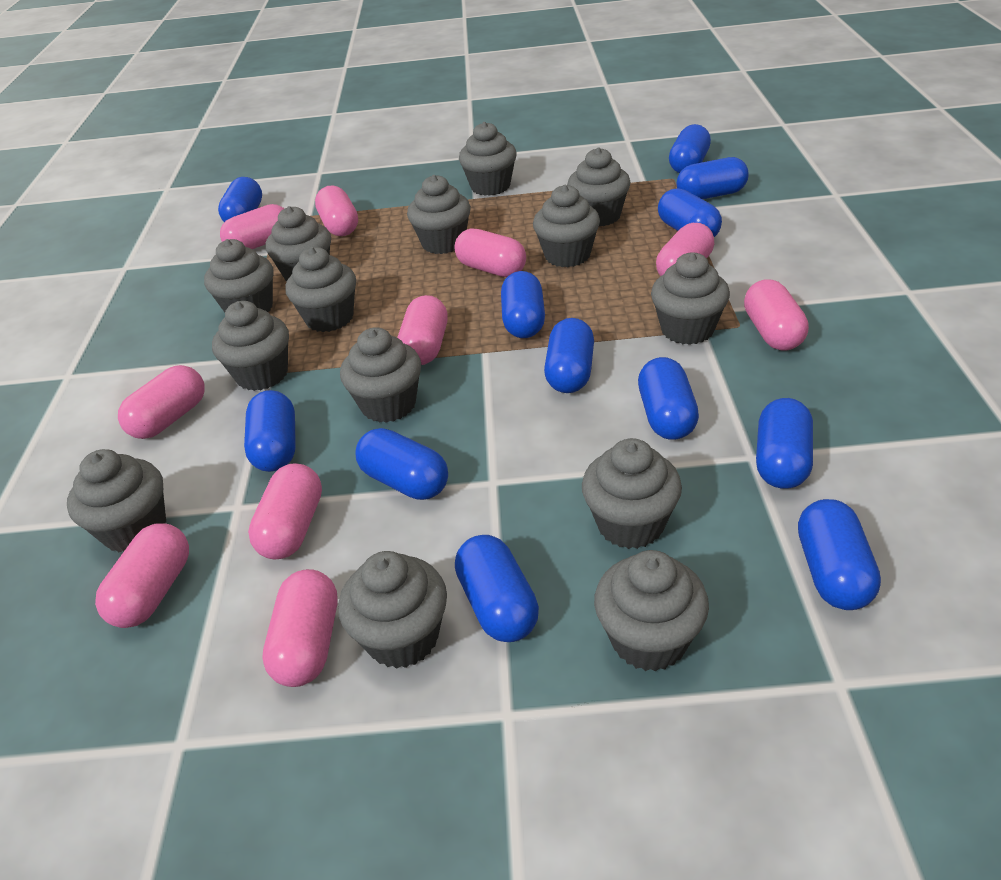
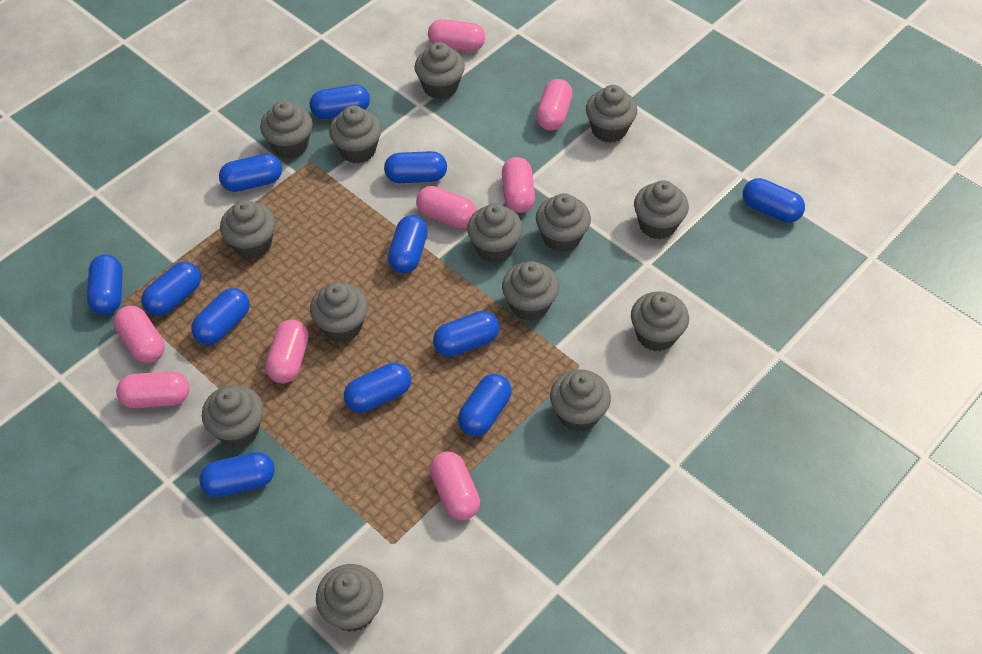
pink capsule: 10 -> 8

